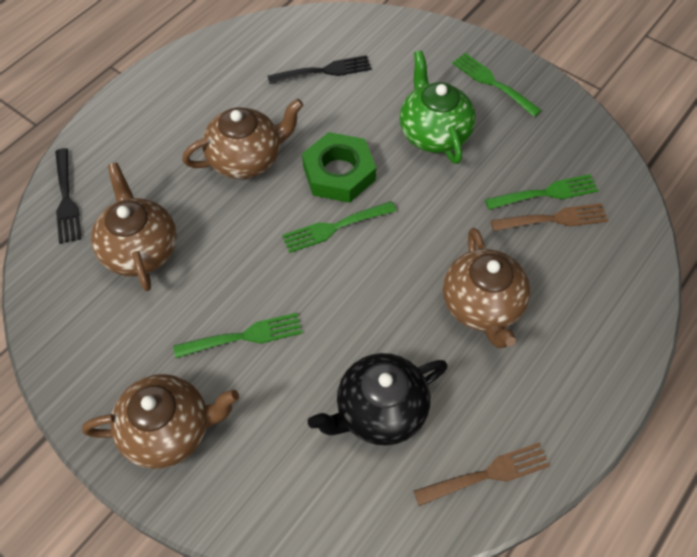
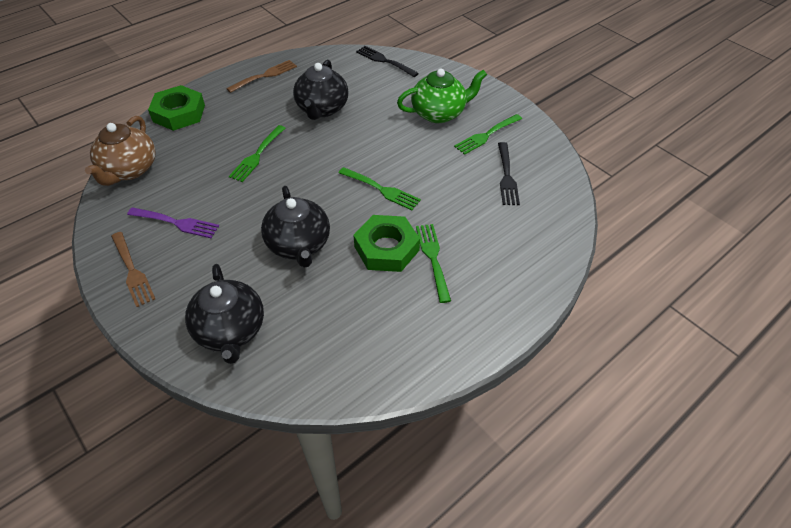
black teapot: 1 -> 3
brown teapot: 4 -> 1
green nut: 1 -> 2
purple fork: 0 -> 1

